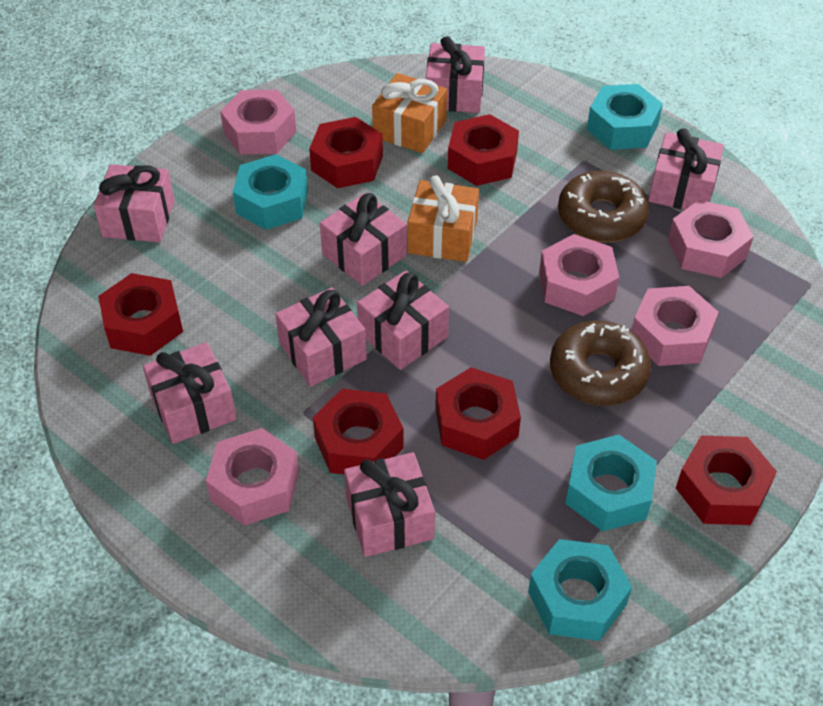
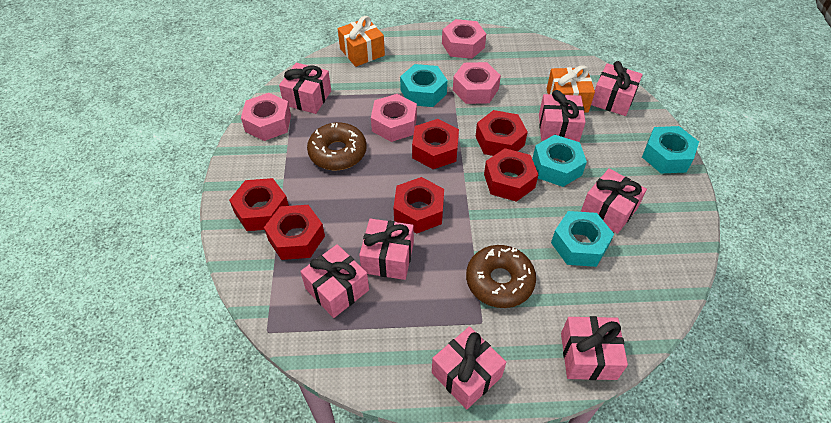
pink nut: 5 -> 4

